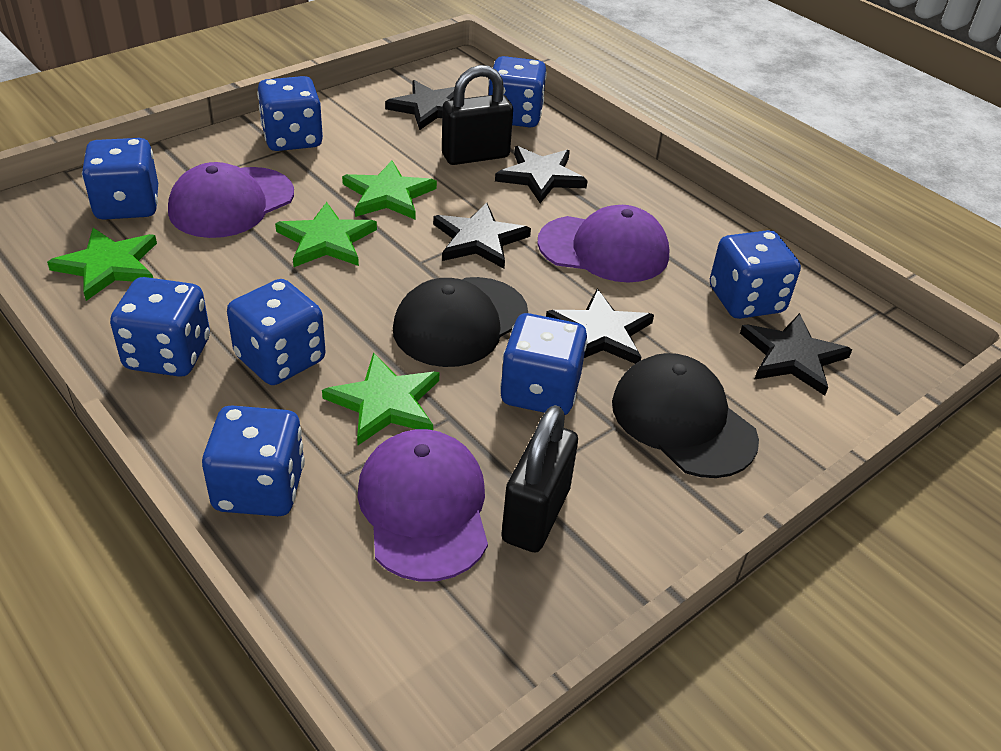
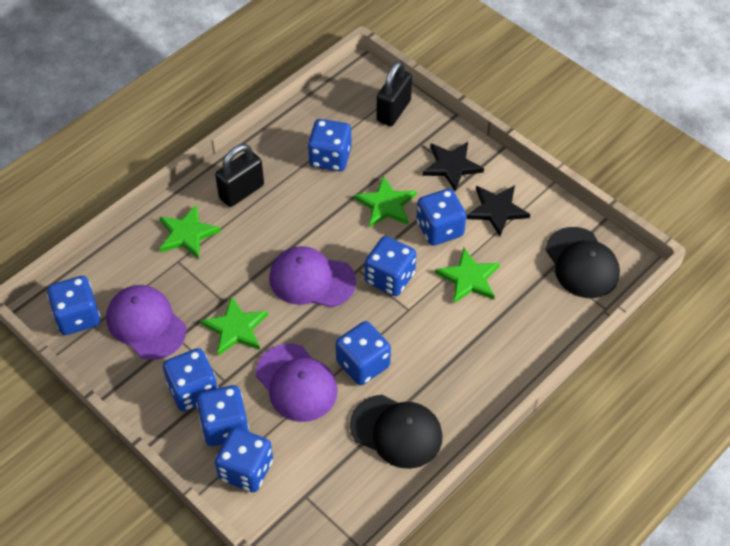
black star: 5 -> 2

